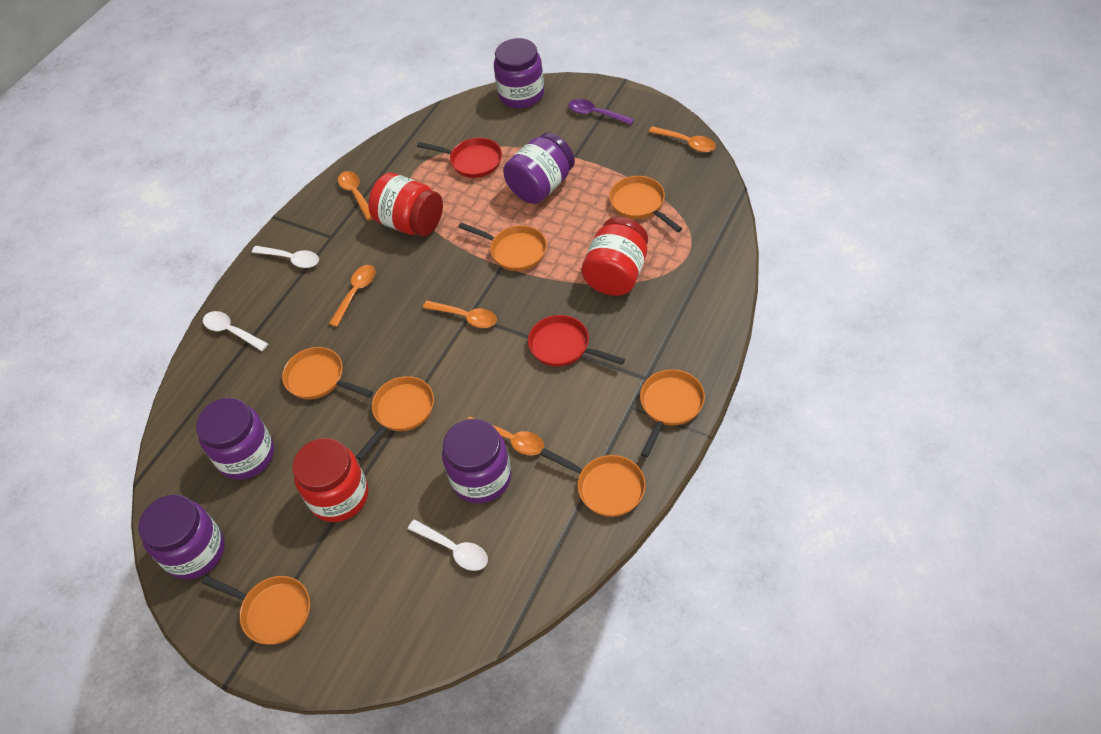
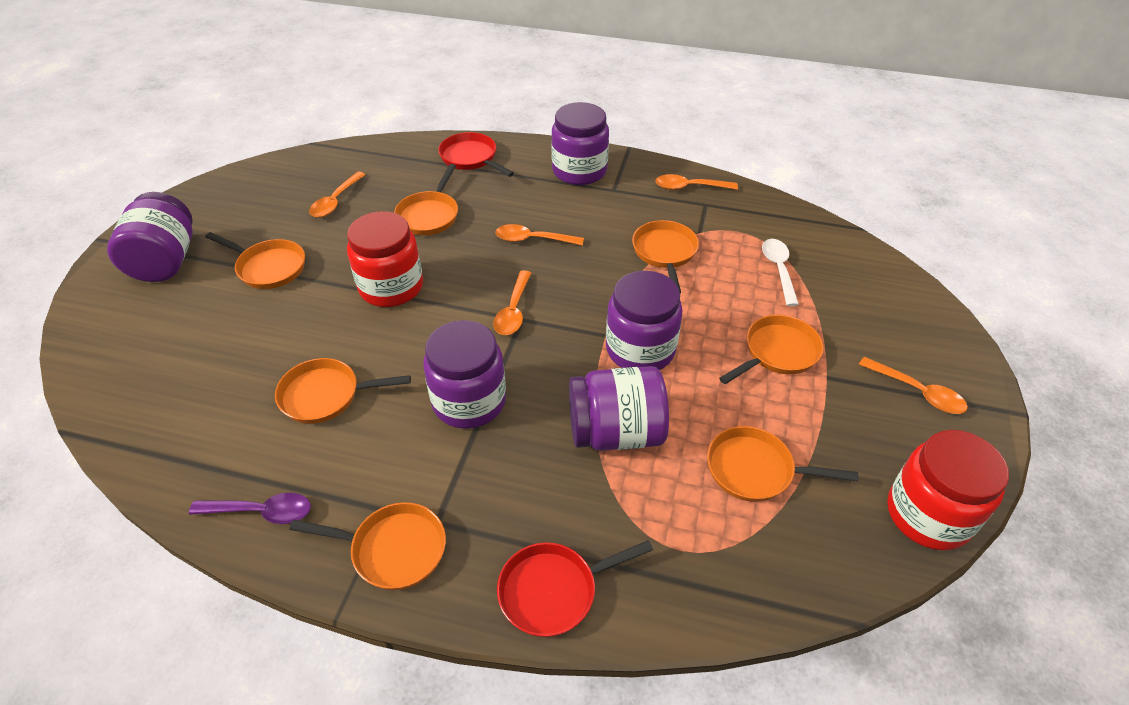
red jar: 3 -> 2
white spoon: 3 -> 1

